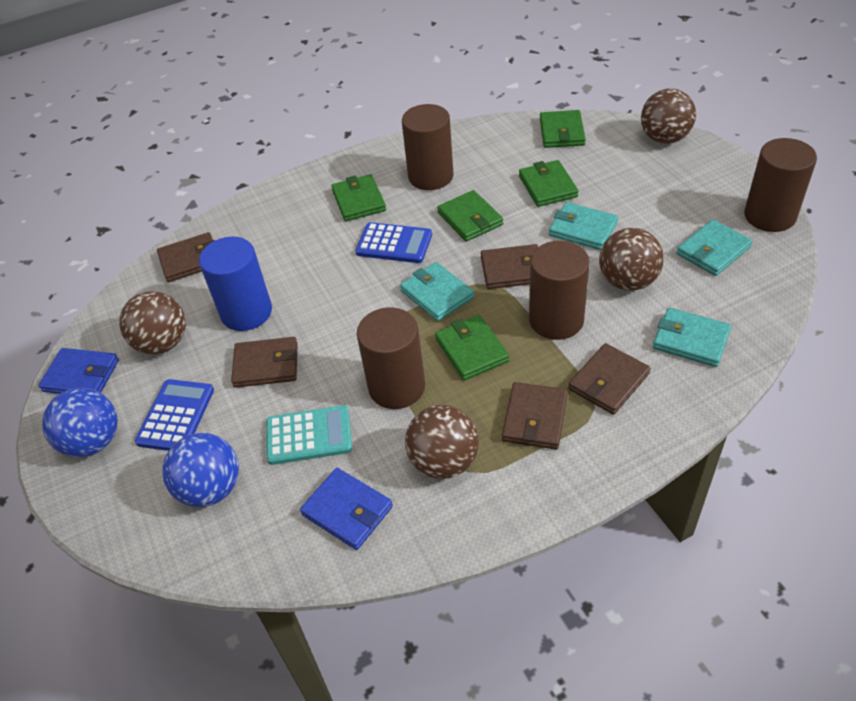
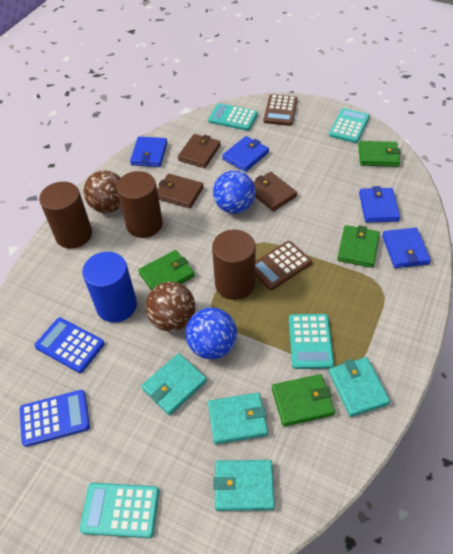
blue wallet: 2 -> 4
brown ball: 4 -> 2
brown calculator: 0 -> 2
brown cylinder: 4 -> 3
brown wallet: 5 -> 3
green wallet: 5 -> 4
turquoise calculator: 1 -> 4

